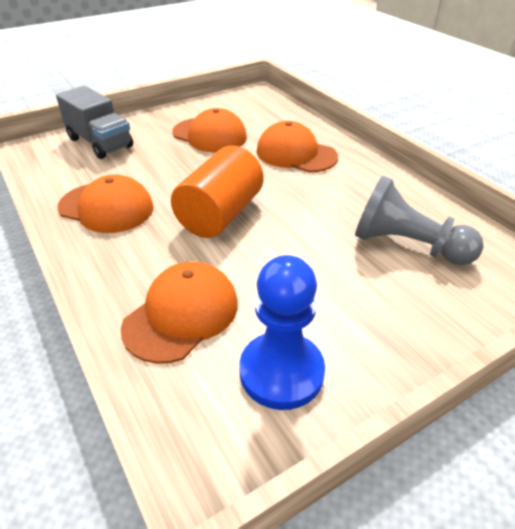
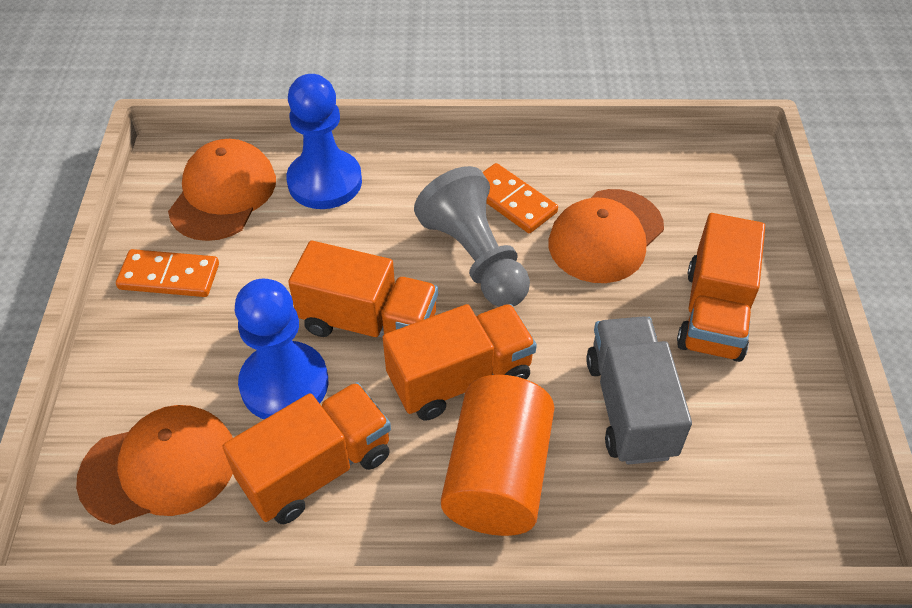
blue pawn: 1 -> 2
orange cap: 4 -> 3
orange domino: 0 -> 2
orange truck: 0 -> 4

